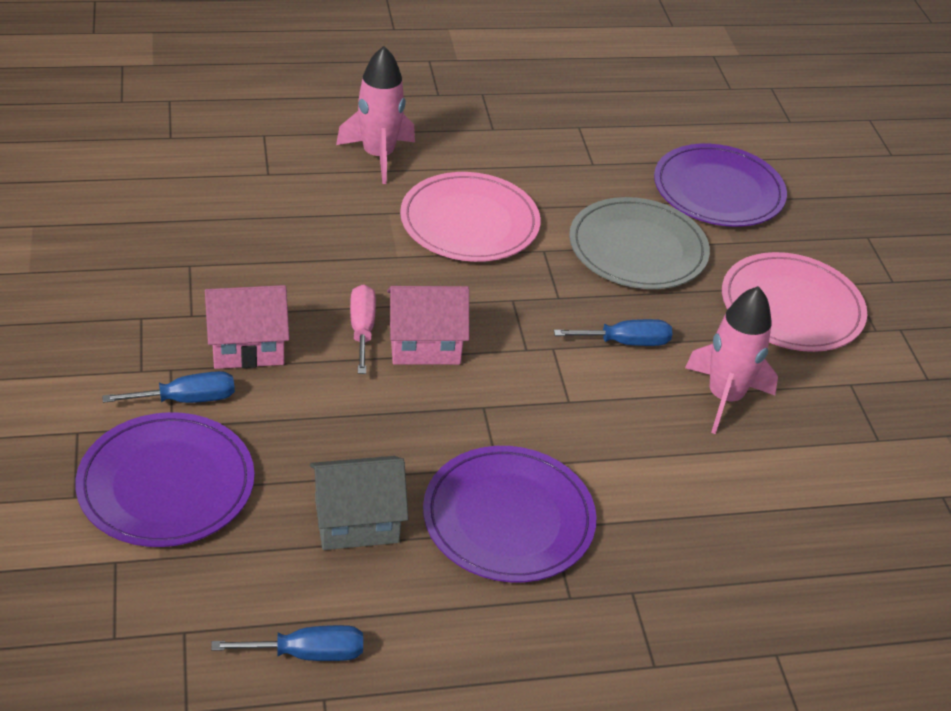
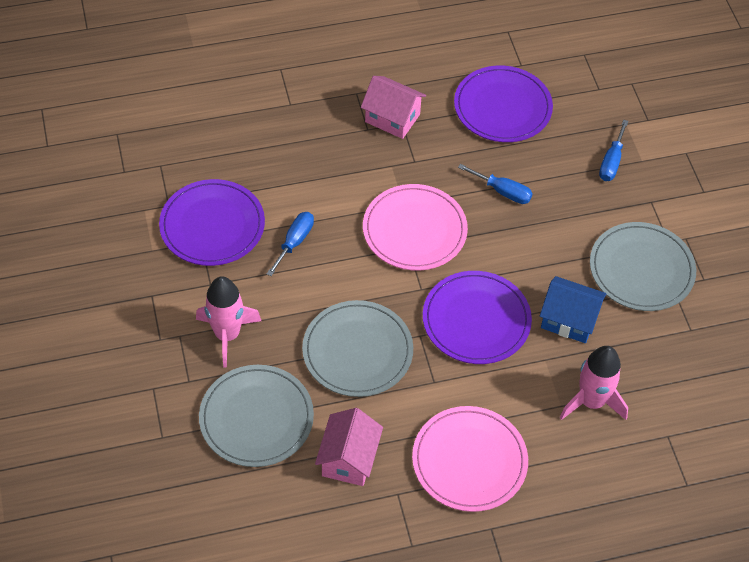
blue house: 0 -> 1
grey house: 1 -> 0
grey plate: 1 -> 3
pink screwdriver: 1 -> 0

